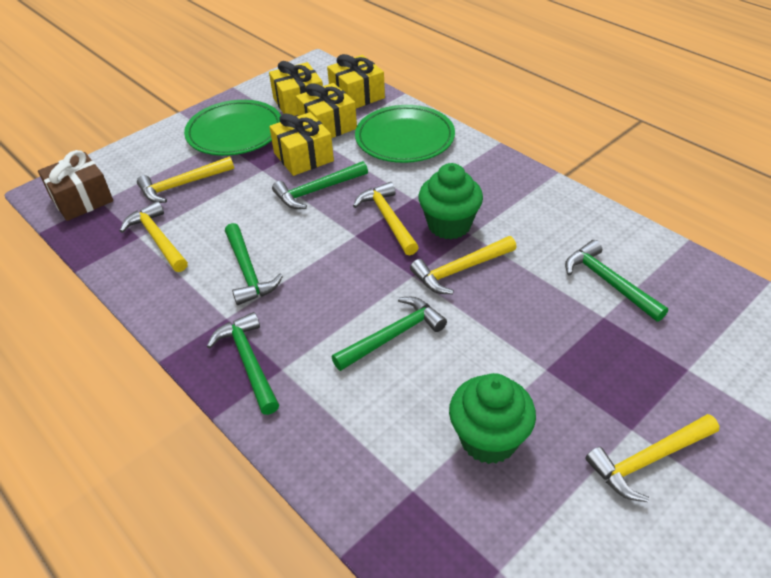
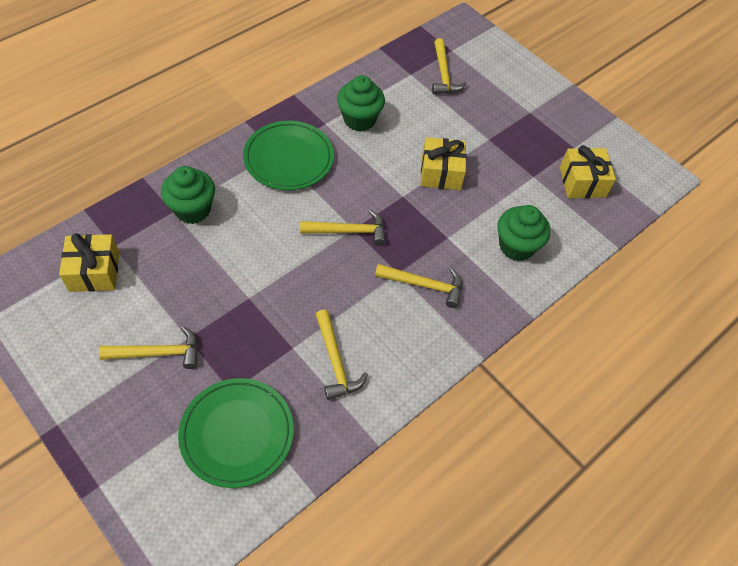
brown gift: 1 -> 0
green cupcake: 2 -> 3
green hammer: 5 -> 0
yellow gift: 4 -> 3

